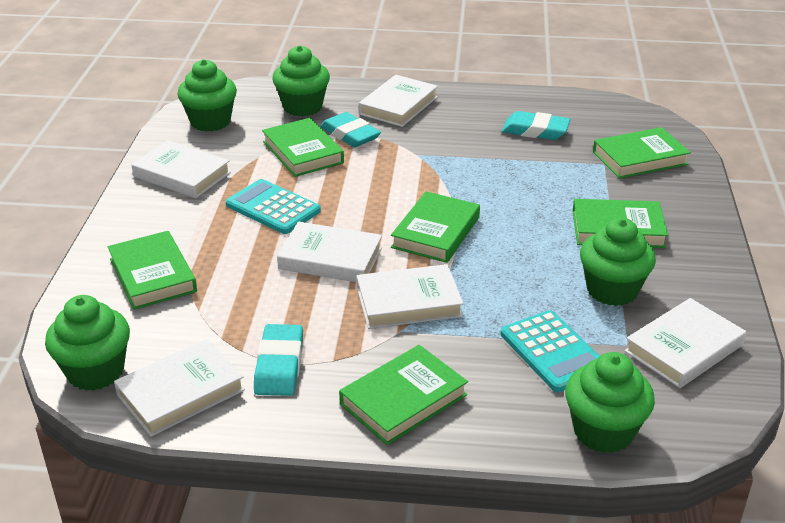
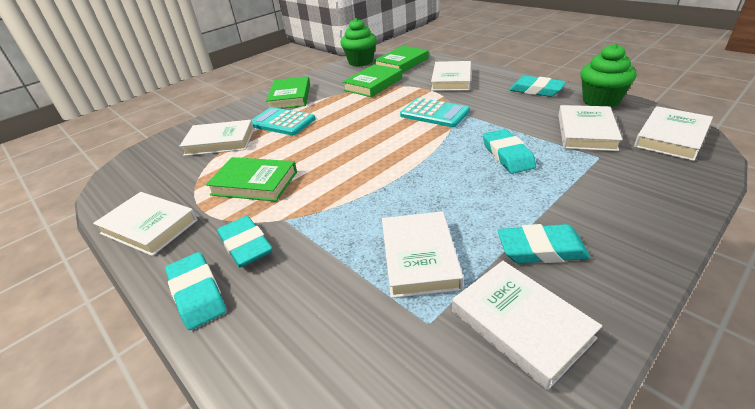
green book: 6 -> 4
green cupcake: 5 -> 2
turquoise eraser: 3 -> 5
white book: 6 -> 7

